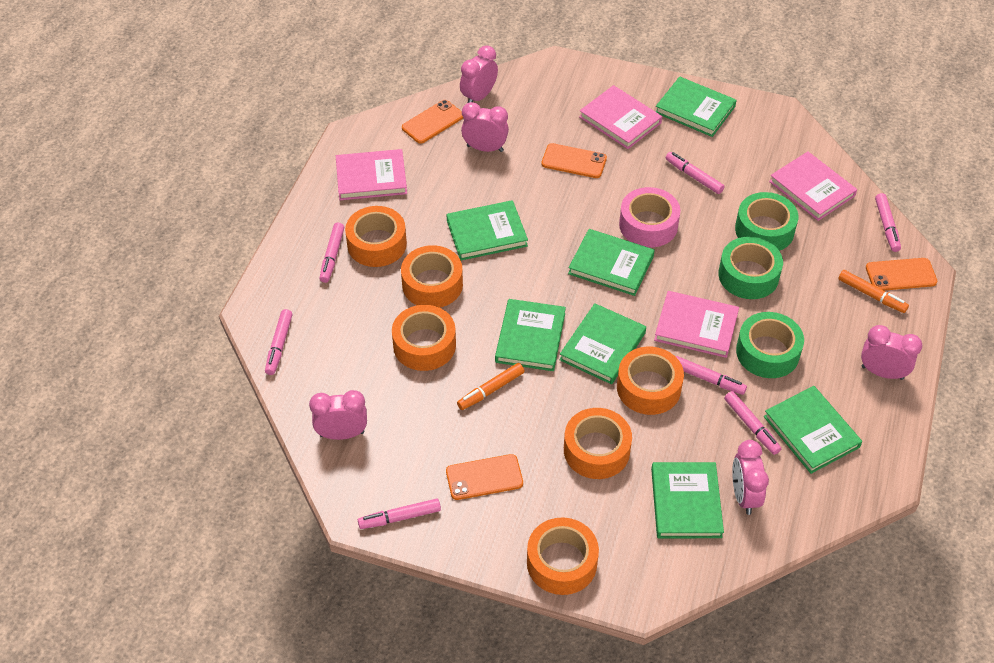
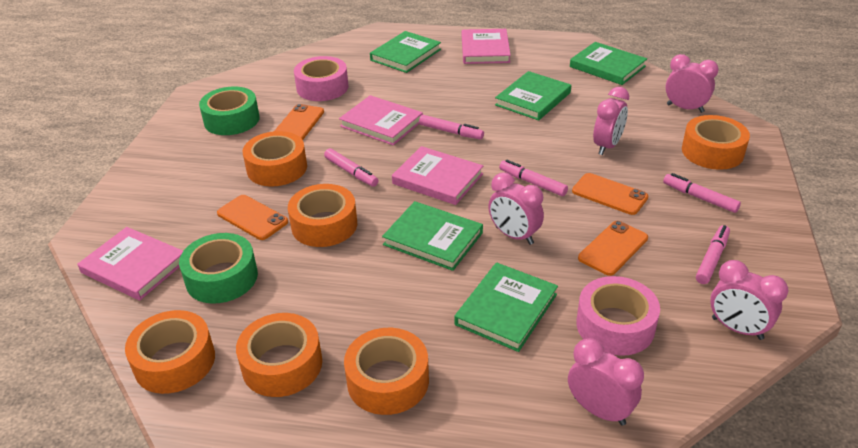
green book: 7 -> 5
green tape: 3 -> 2
orange marker: 2 -> 0
pink marker: 7 -> 5
pink tape: 1 -> 2

